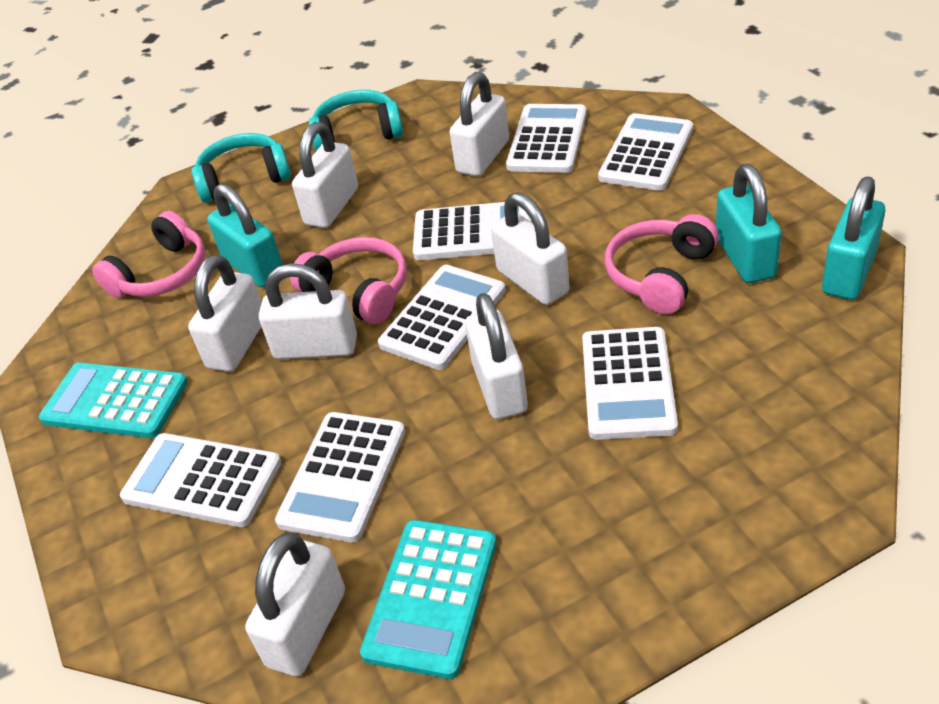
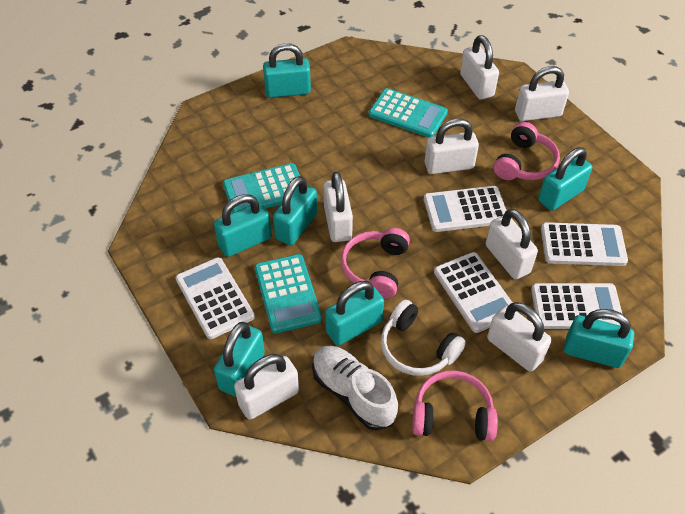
turquoise calculator: 2 -> 3
turquoise headphones: 2 -> 0
turquoise padlock: 3 -> 7
white calculator: 7 -> 5
white headphones: 0 -> 1
white shoe: 0 -> 1

